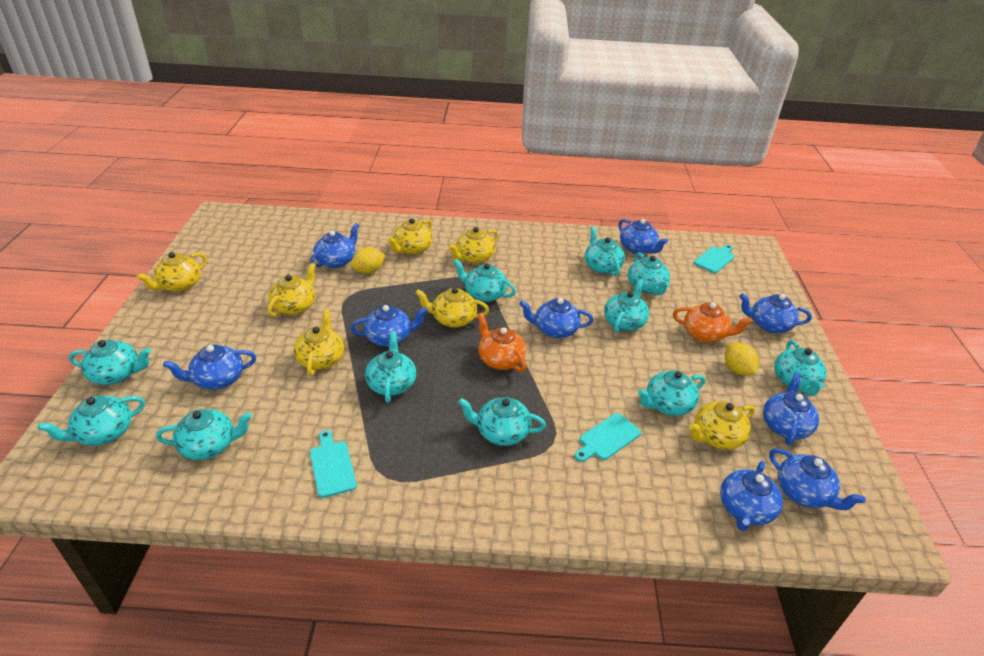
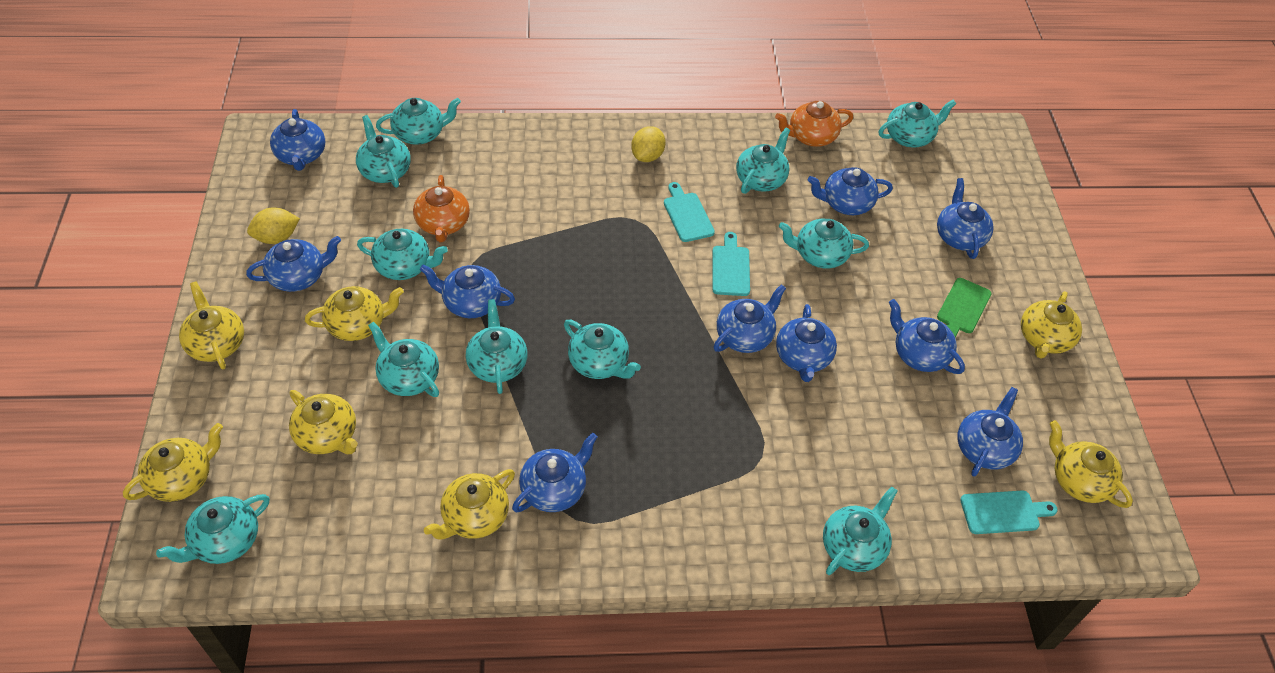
blue teapot: 9 -> 10
green cutting board: 0 -> 1

